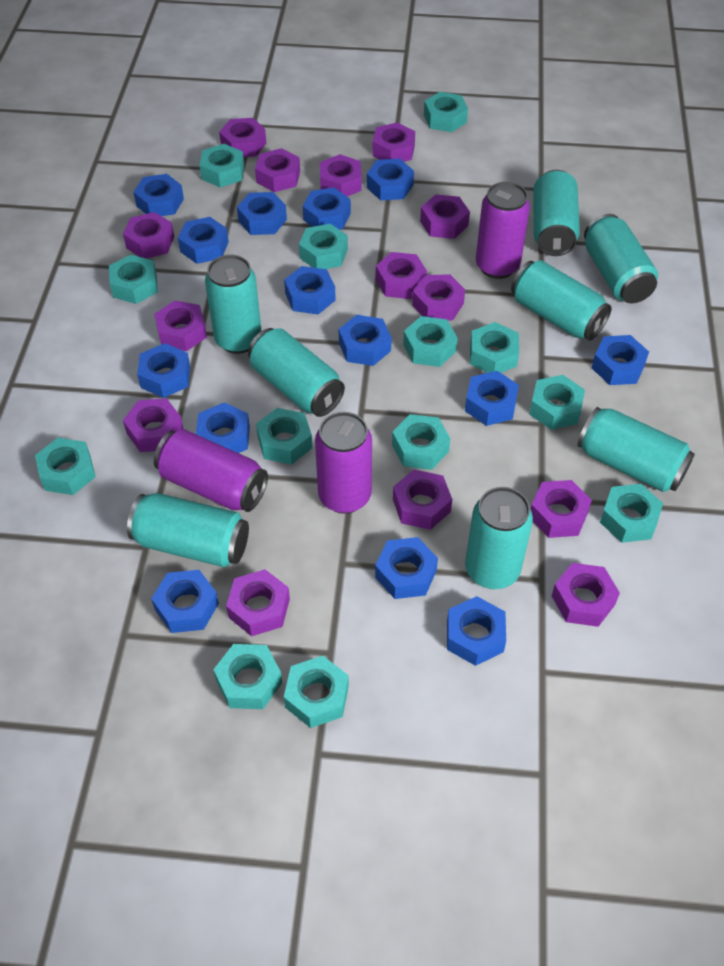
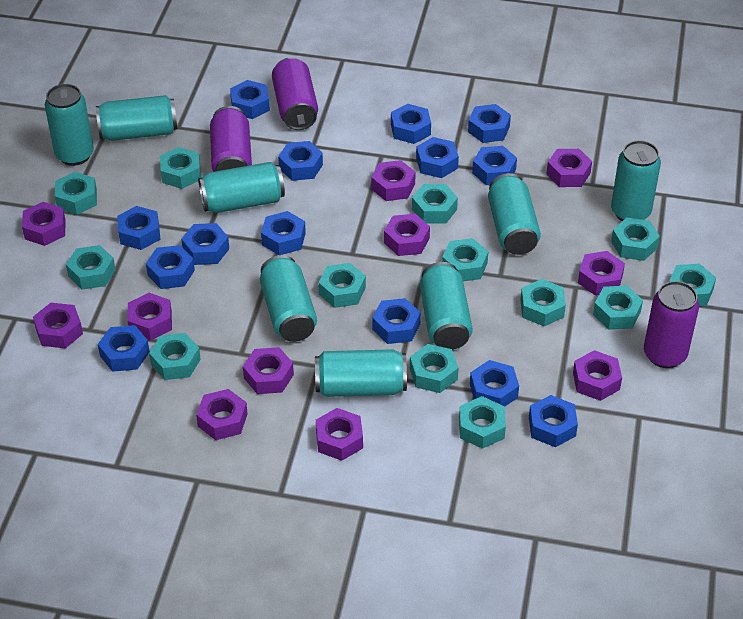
purple nut: 14 -> 11

